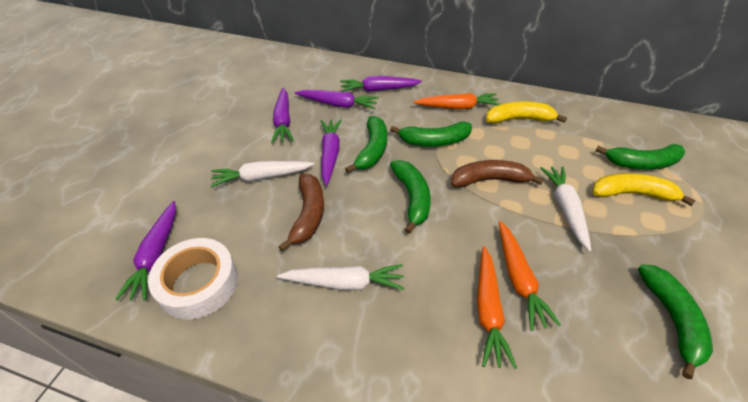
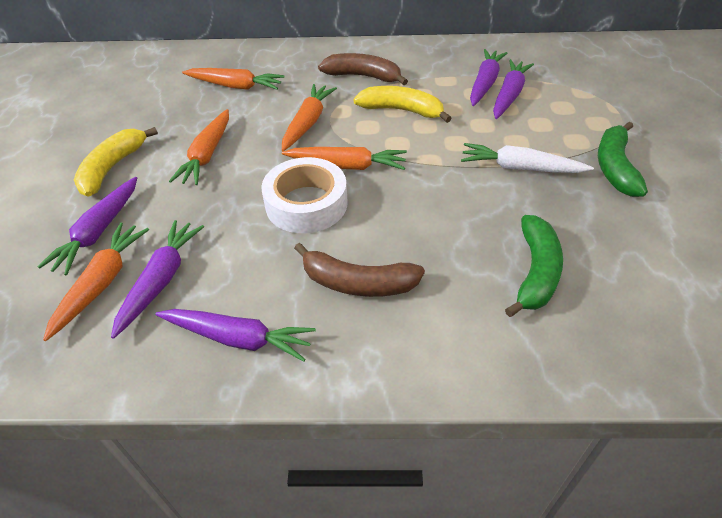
green banana: 5 -> 2
orange carrot: 3 -> 5
white carrot: 3 -> 1

